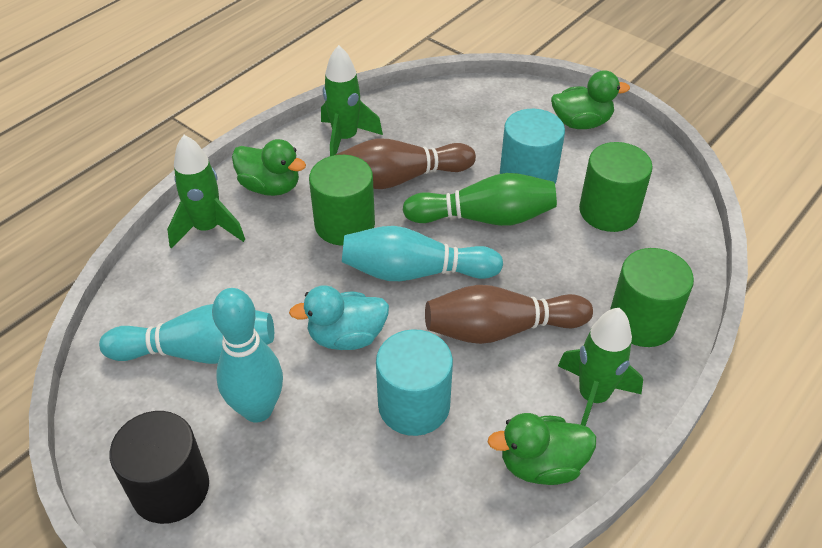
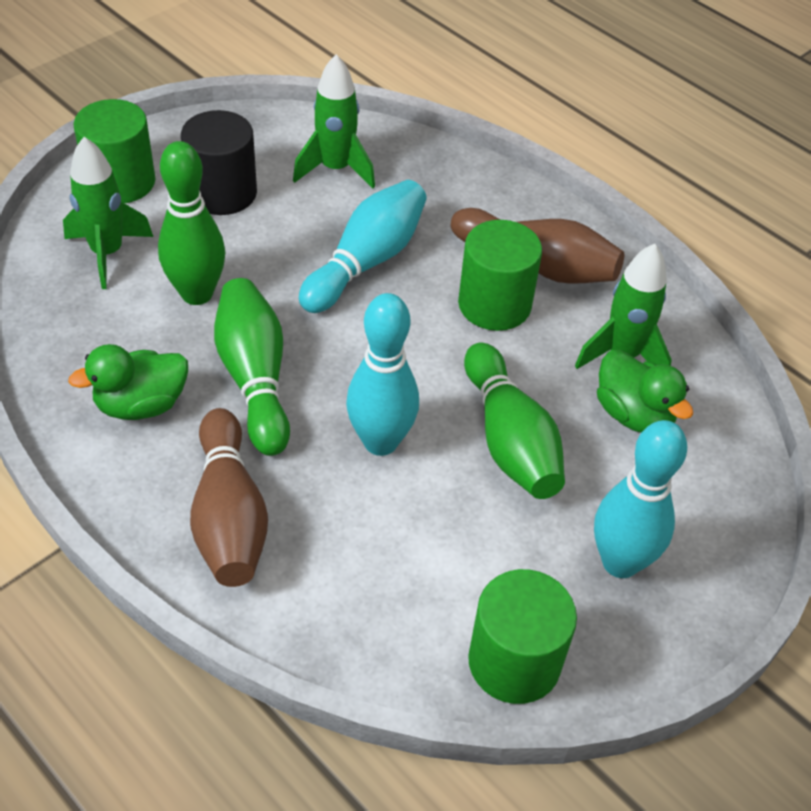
green bowling pin: 1 -> 3
green duck: 3 -> 2
turquoise cylinder: 2 -> 0
turquoise duck: 1 -> 0

